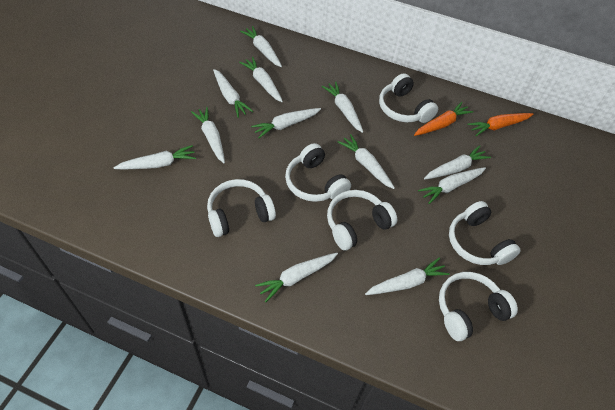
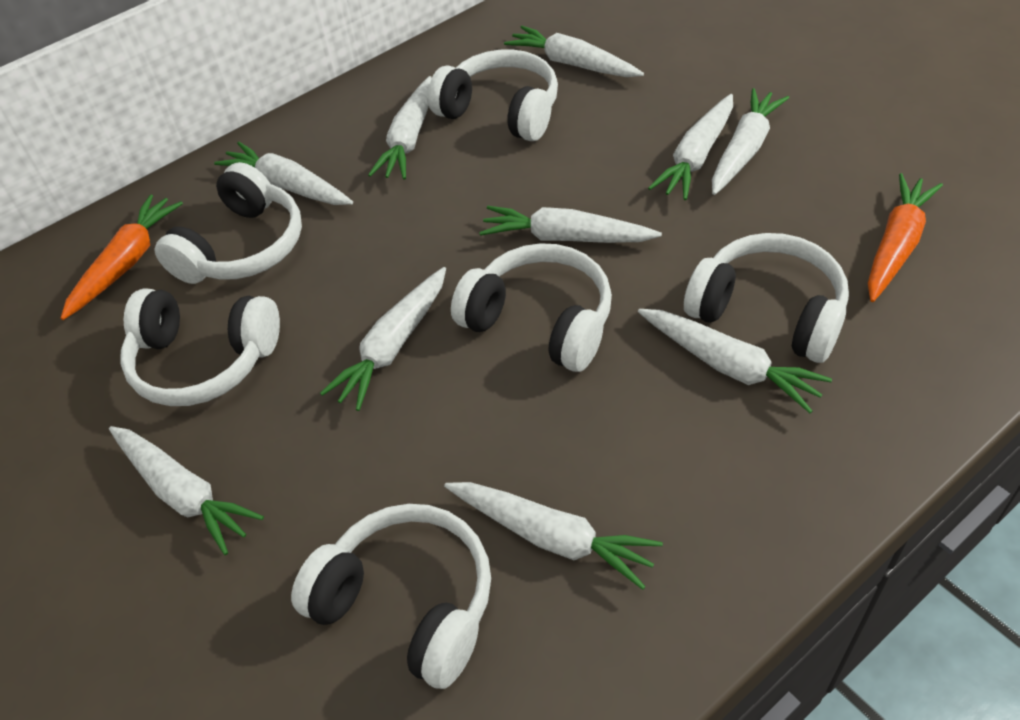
white carrot: 12 -> 10

